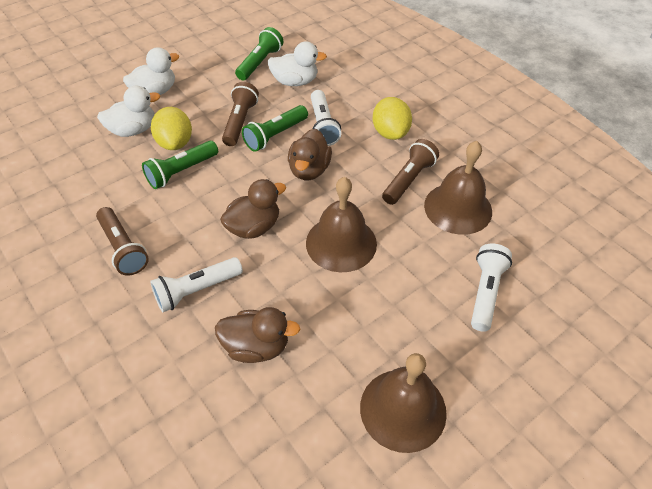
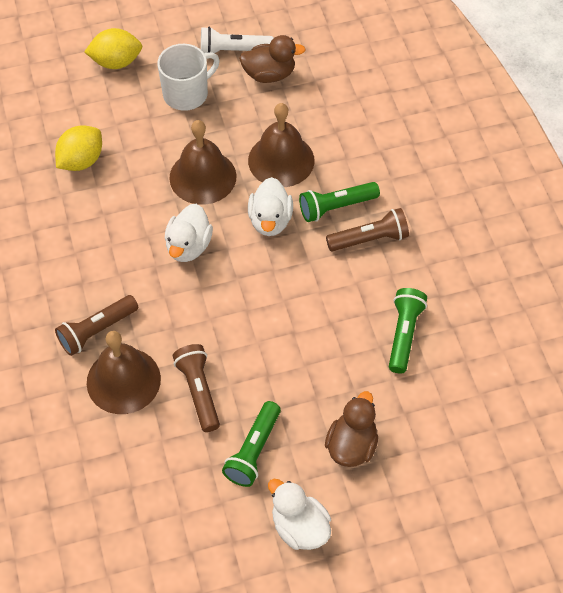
brown duck: 3 -> 2
white flashlight: 3 -> 1
white mug: 0 -> 1

